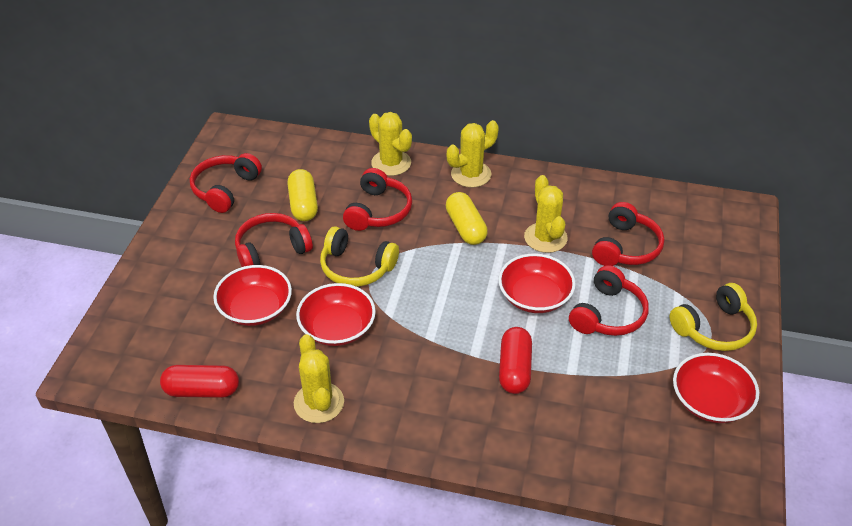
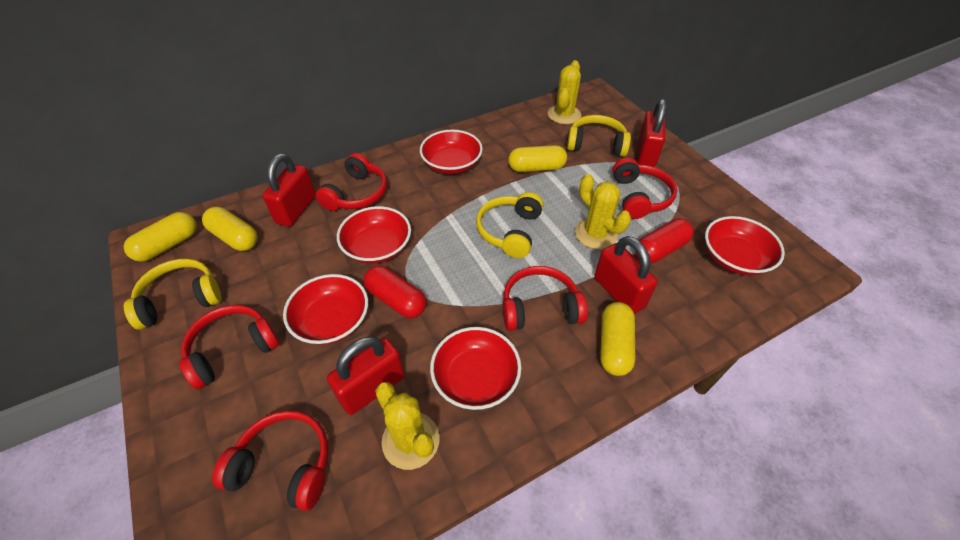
red bowl: 4 -> 5
red padlock: 0 -> 4
yellow cactus: 4 -> 3
yellow capsule: 2 -> 4
yellow headphones: 2 -> 3

